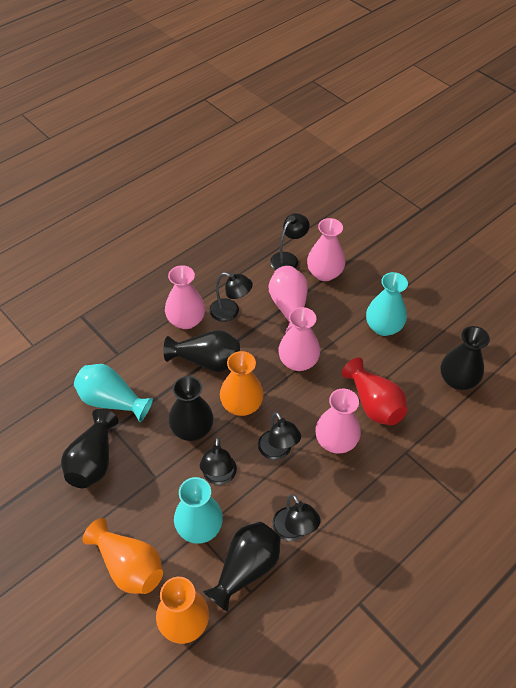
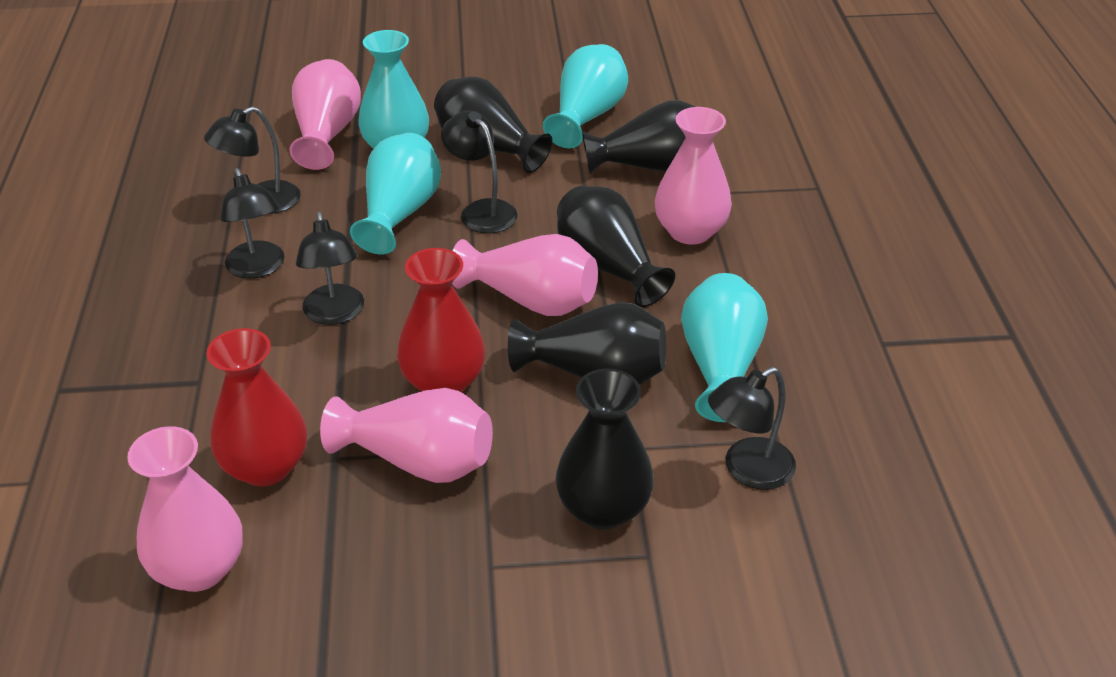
orange vase: 3 -> 0
red vase: 1 -> 2
turquoise vase: 3 -> 4

